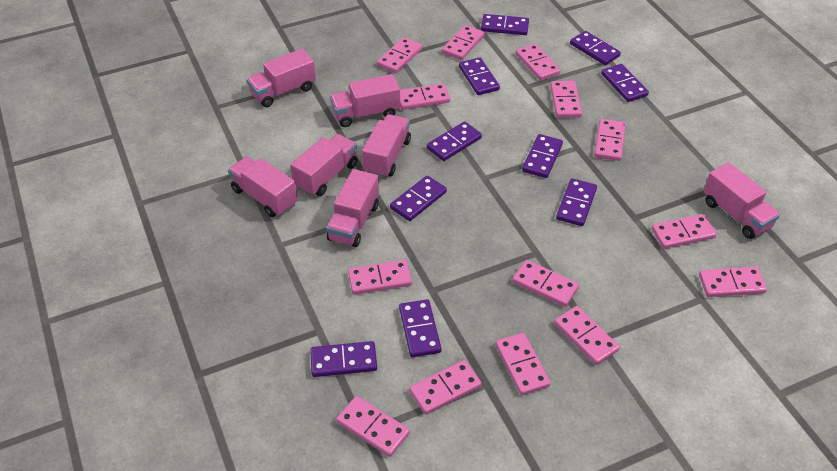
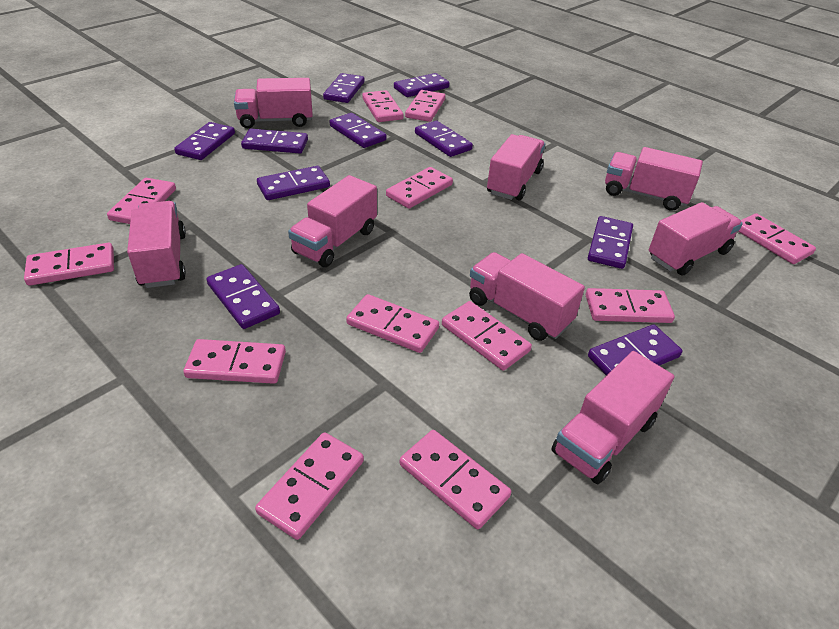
pink domino: 14 -> 12
pink truck: 7 -> 8

